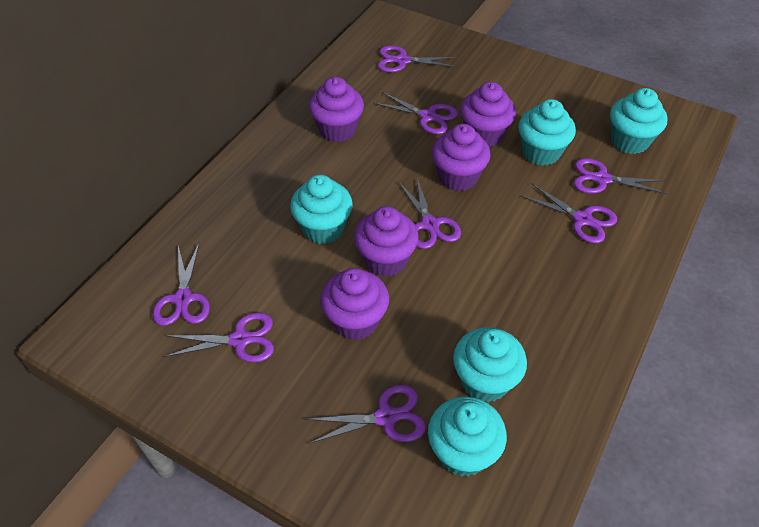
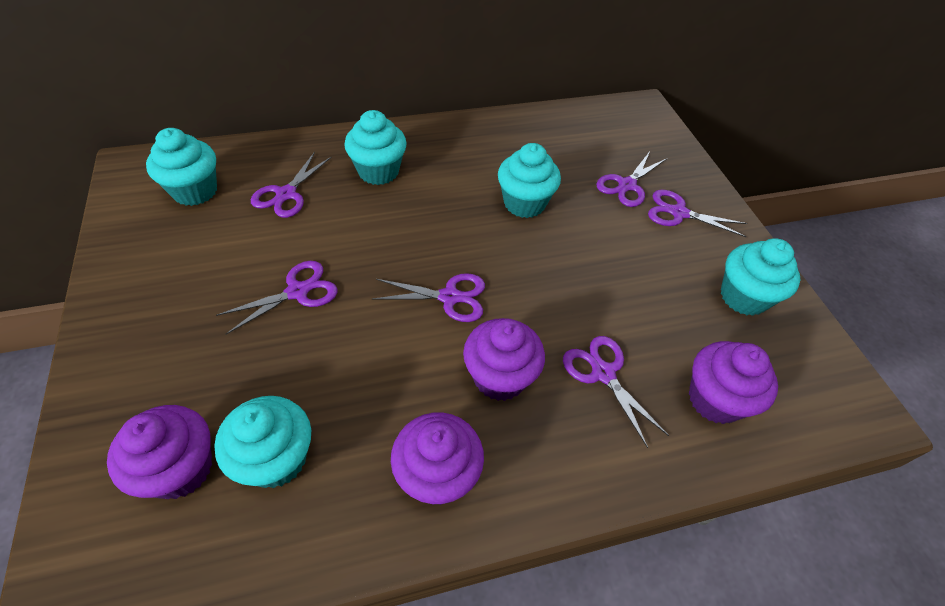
purple cupcake: 5 -> 4
purple scissors: 8 -> 6

